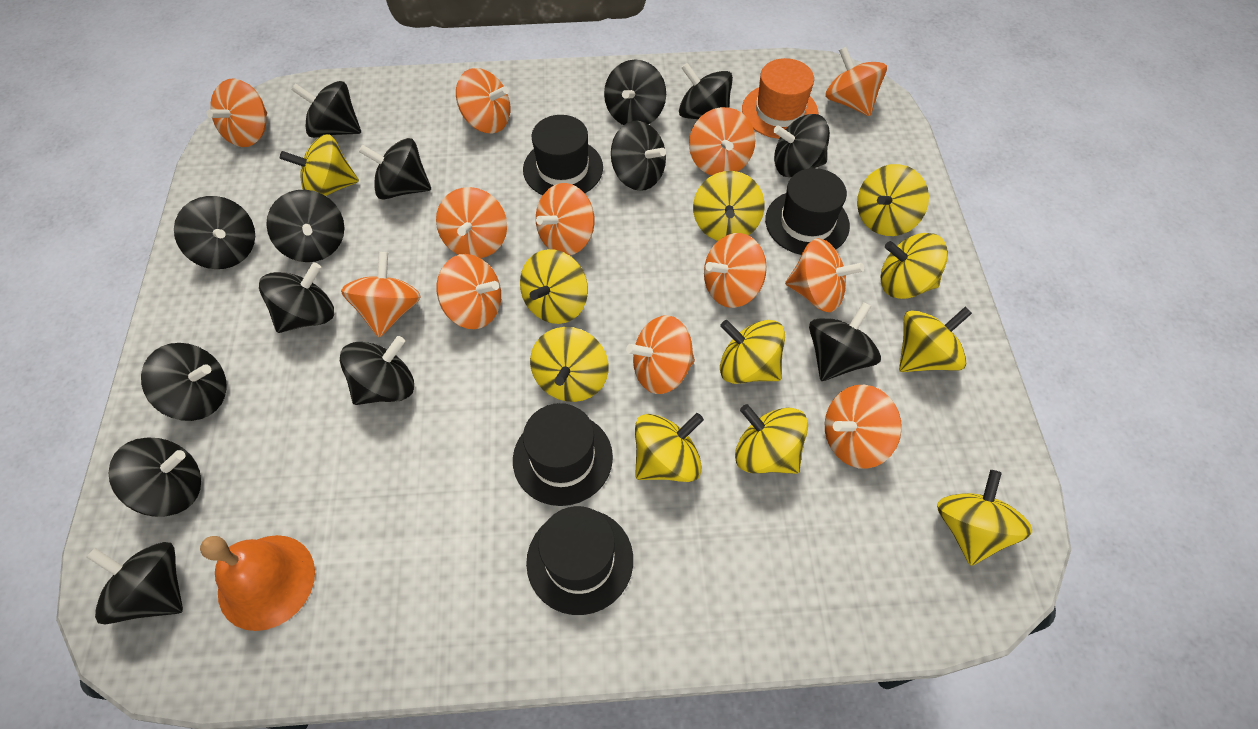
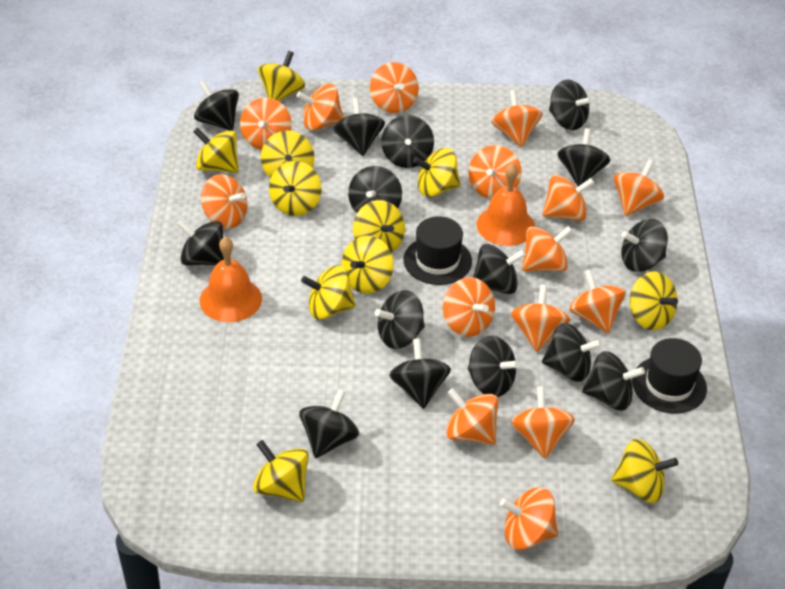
black hat: 4 -> 2
black spinning top: 14 -> 15
orange bell: 1 -> 2
orange hat: 1 -> 0
orange spinning top: 12 -> 15

